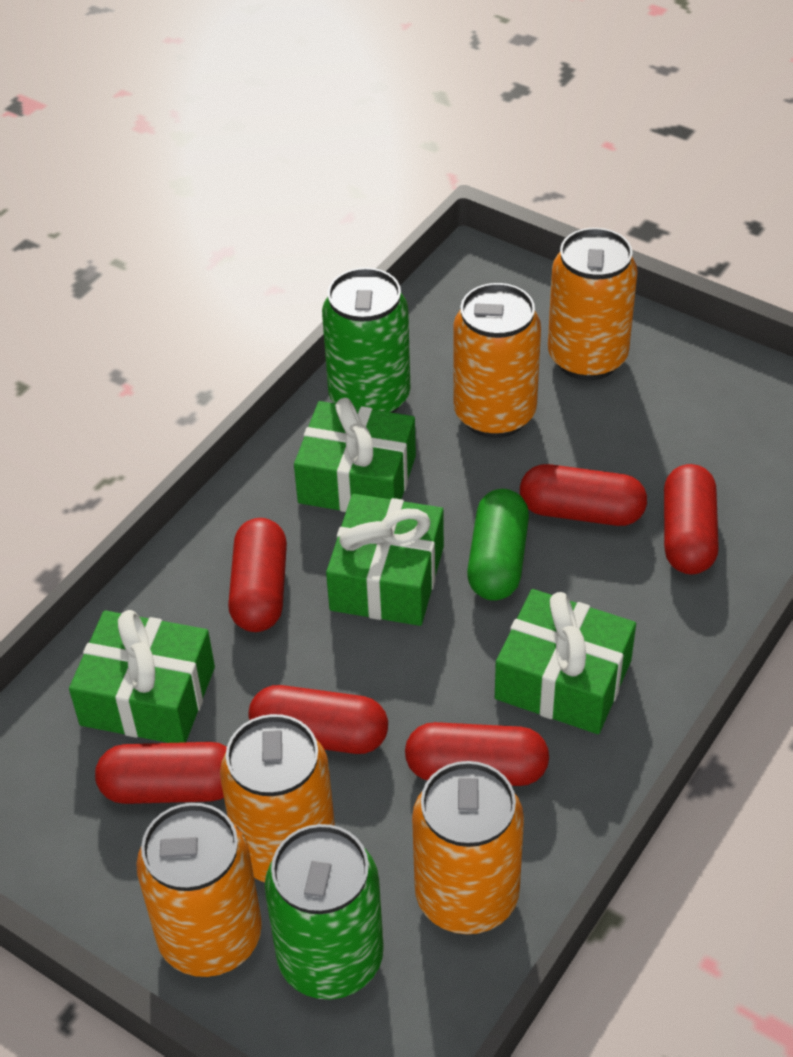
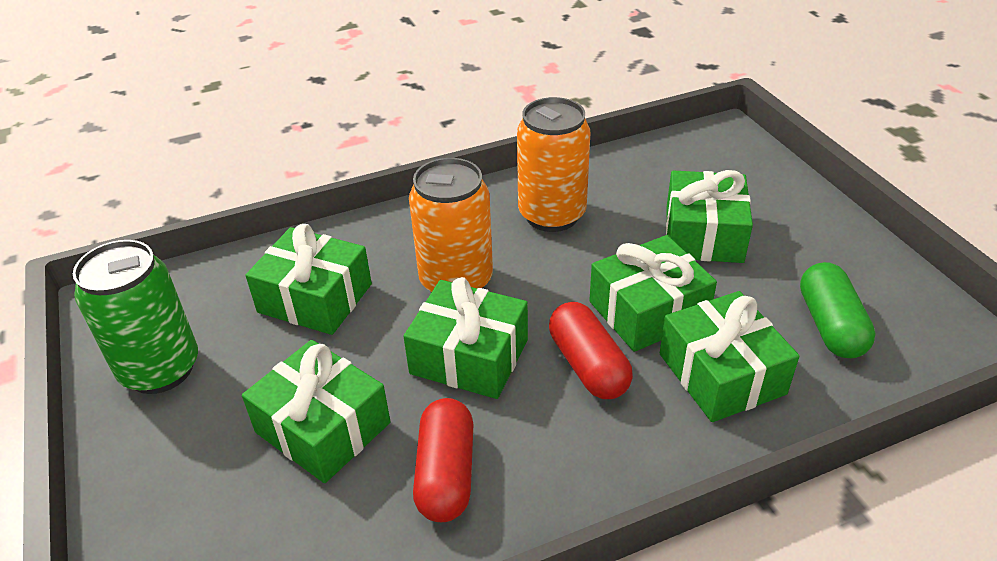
green can: 2 -> 1
green gift: 4 -> 6
orange can: 5 -> 2
red capsule: 6 -> 2

